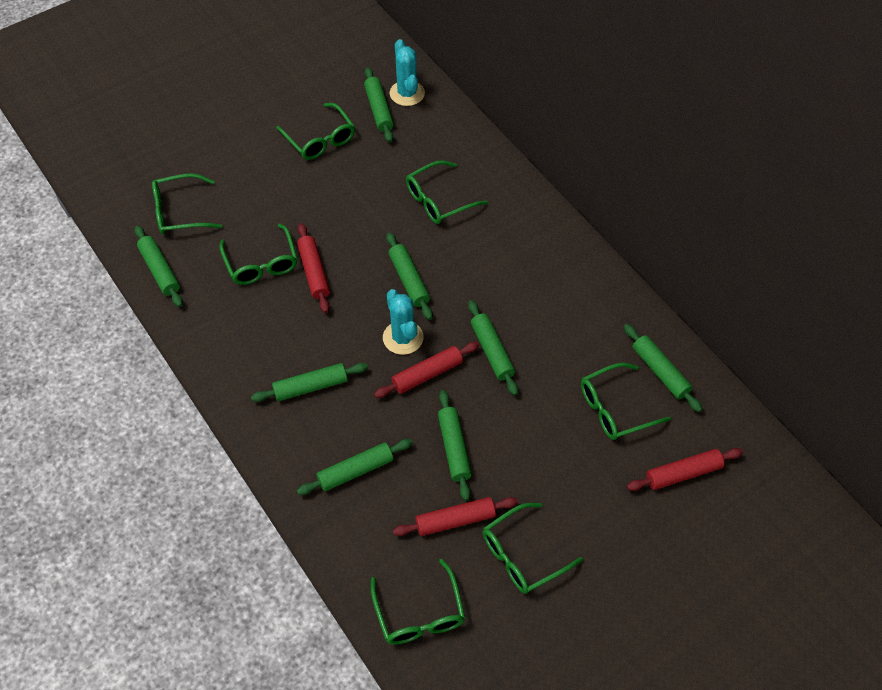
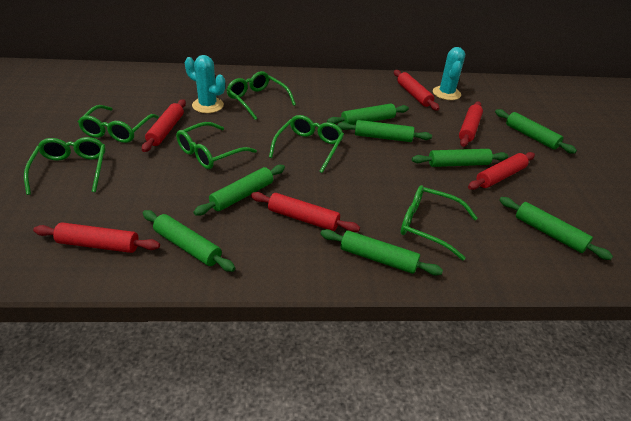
green glasses: 7 -> 6
red rolling pin: 4 -> 6

